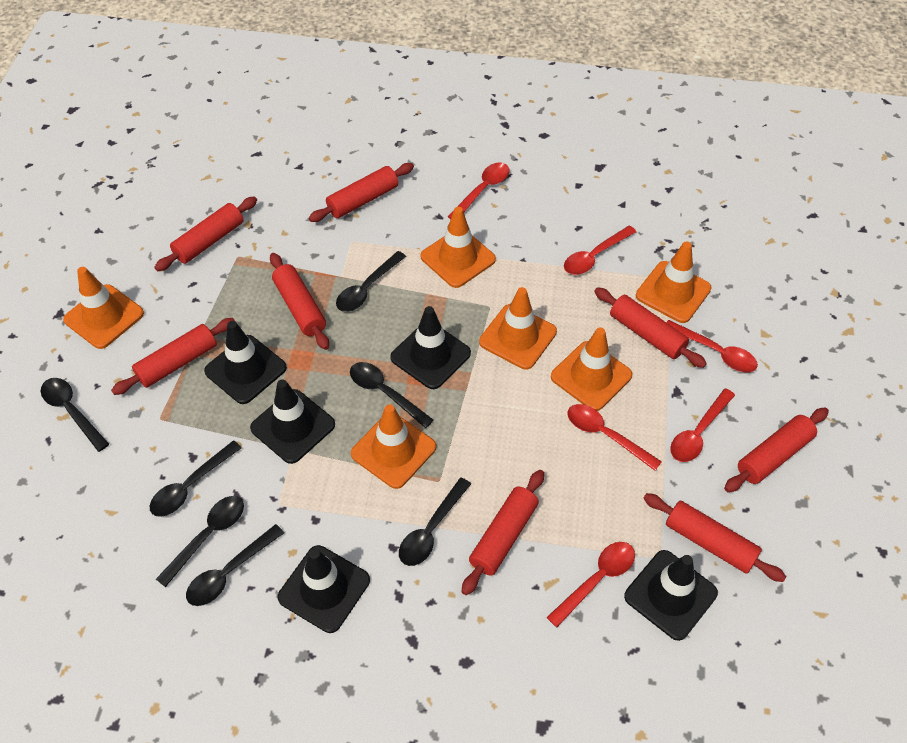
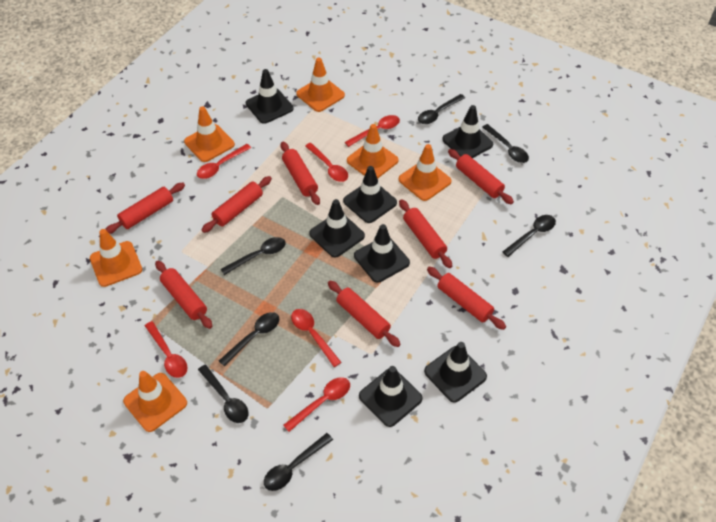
black traffic cone: 5 -> 7

